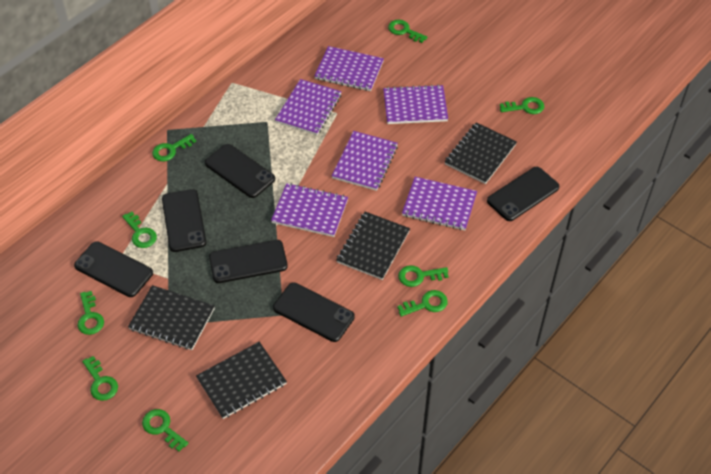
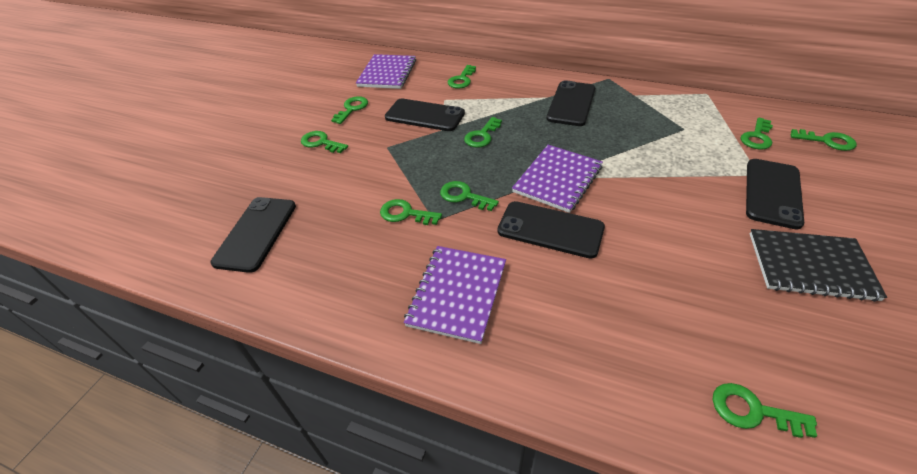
black notebook: 4 -> 1
black phone: 6 -> 5
purple notebook: 6 -> 3

